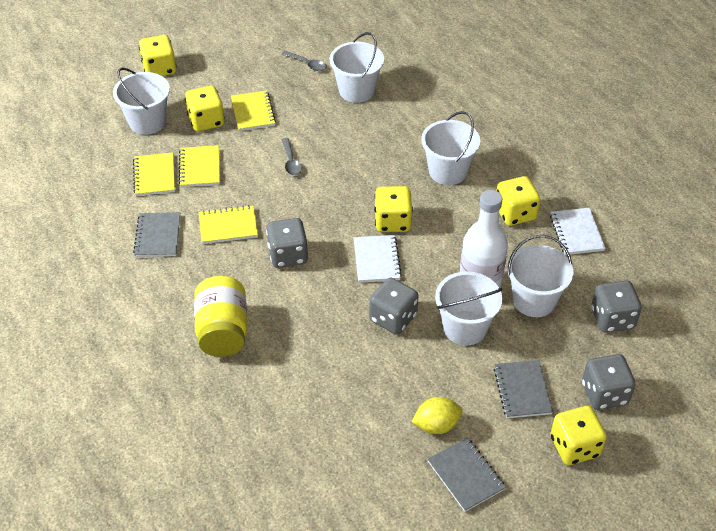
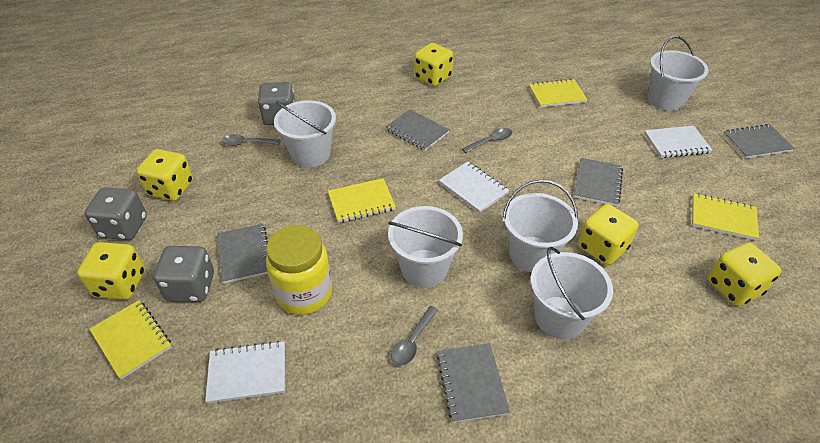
grey dice: 4 -> 3
grey notebook: 3 -> 5
grey spoon: 2 -> 3
white bottle: 1 -> 0
white notebook: 2 -> 3
yellow lemon: 1 -> 0

